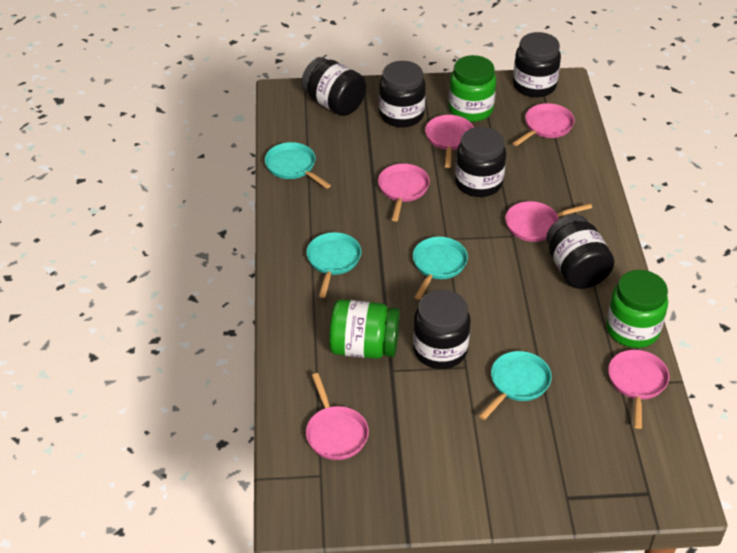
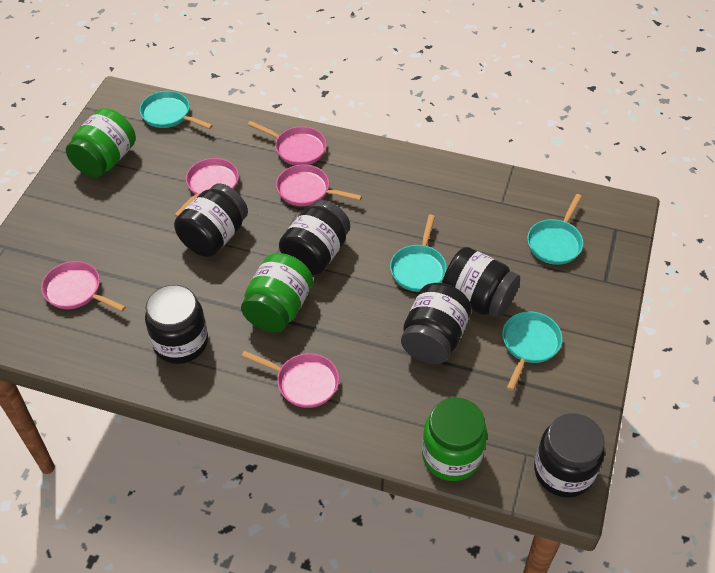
pink pan: 6 -> 5

